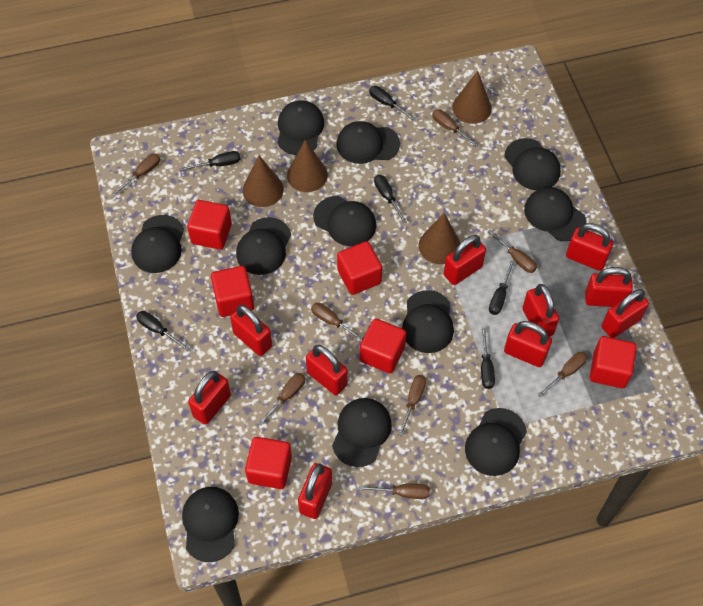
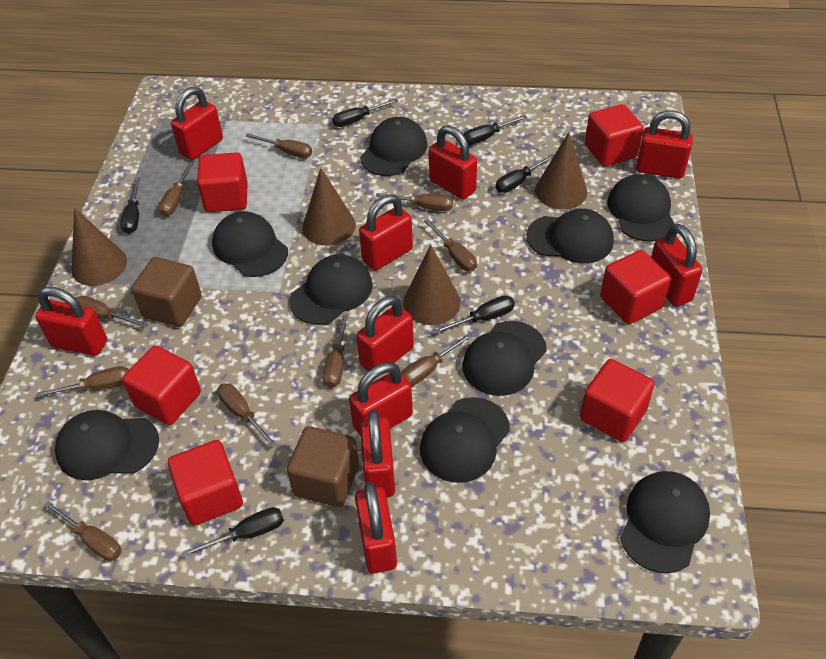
black cap: 11 -> 9
brown cube: 0 -> 2
brown screwdriver: 8 -> 10

